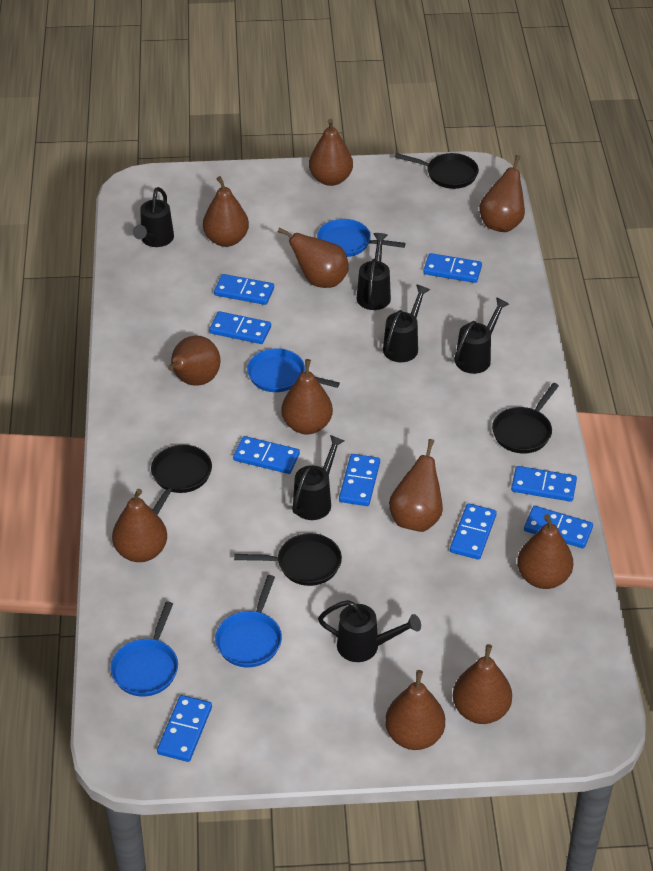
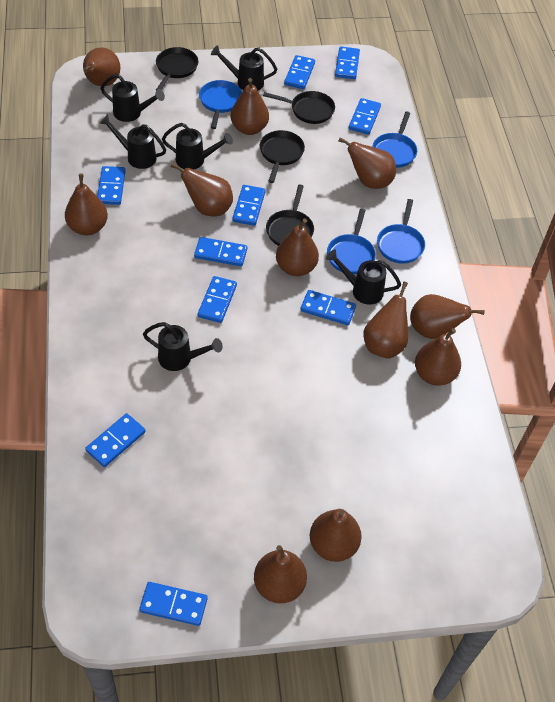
blue domino: 9 -> 10

